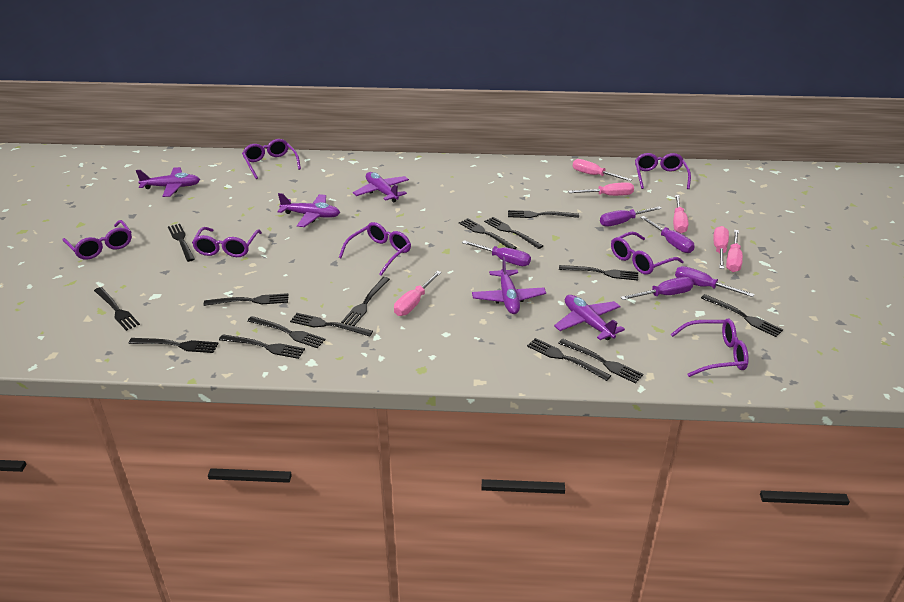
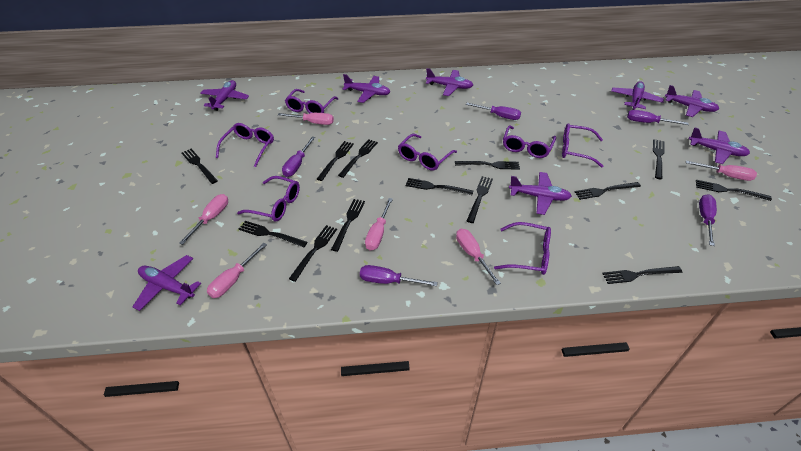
black fork: 15 -> 13
purple plane: 5 -> 8

